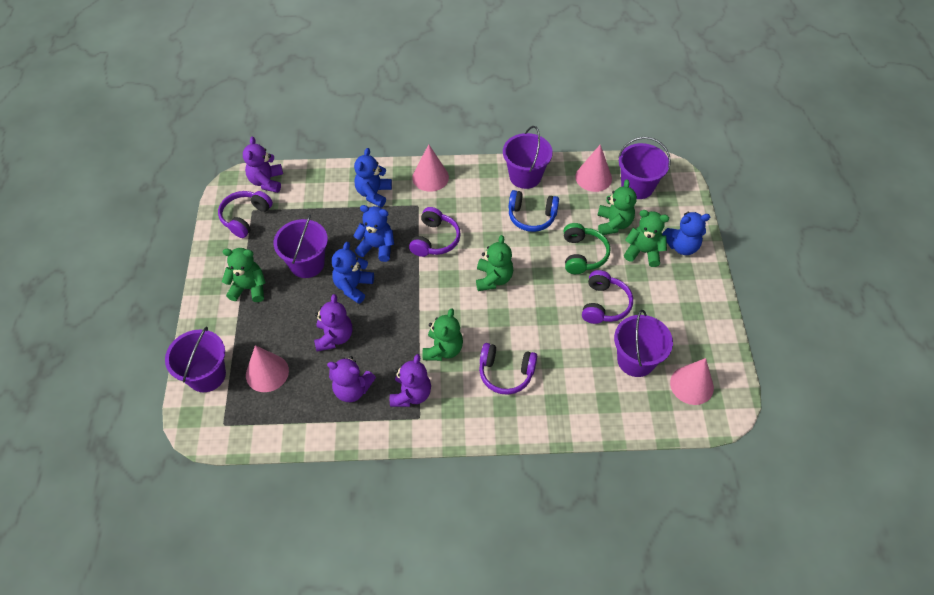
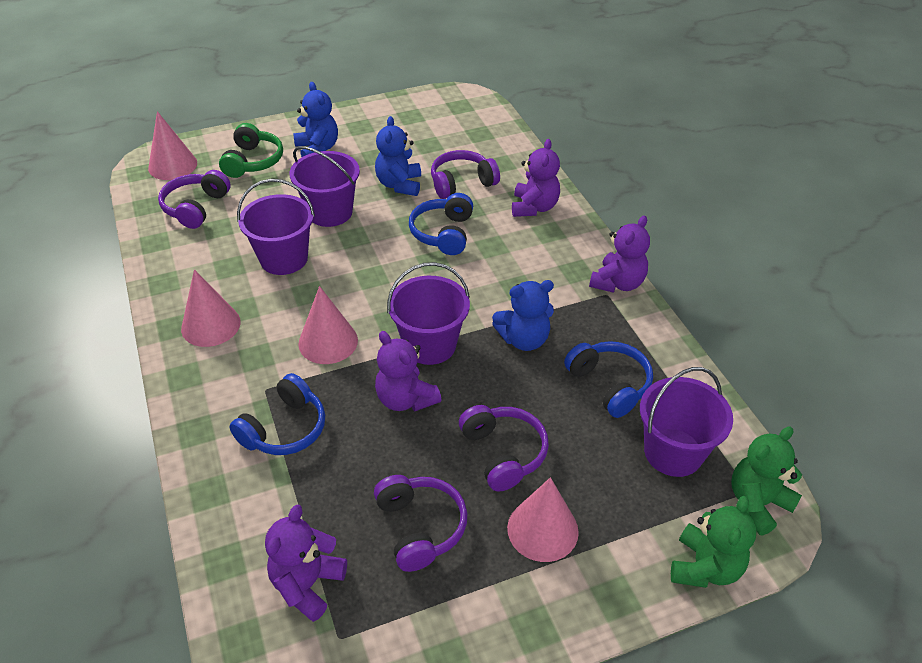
blue headphones: 1 -> 3
blue teddy bear: 4 -> 3
green teddy bear: 5 -> 2
purple bucket: 5 -> 4

